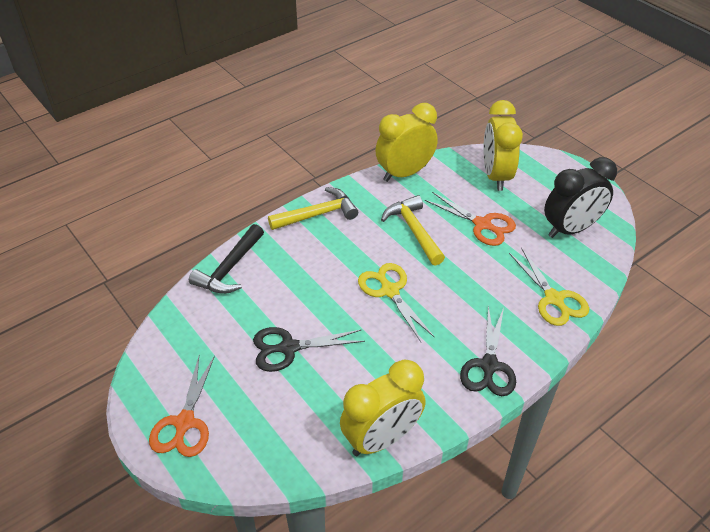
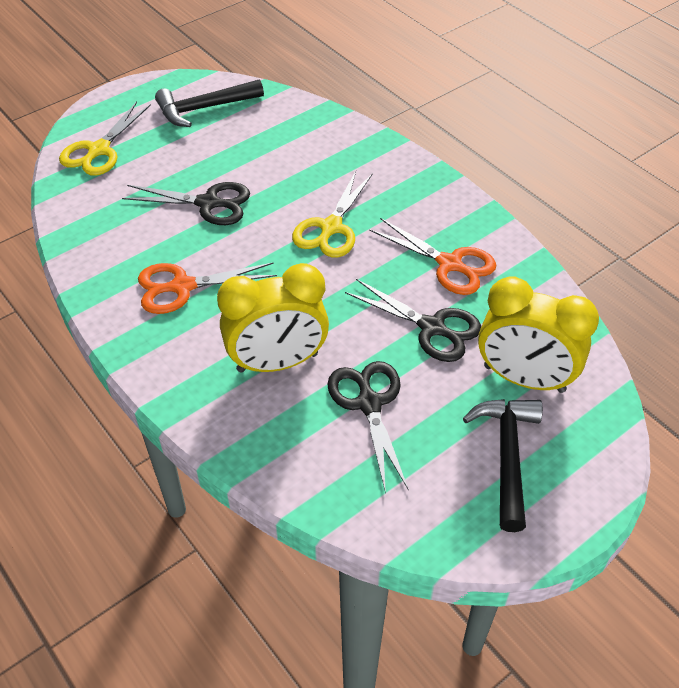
black clock: 1 -> 0
black hammer: 1 -> 2
black scissors: 2 -> 3
yellow clock: 3 -> 2
yellow hammer: 2 -> 0

